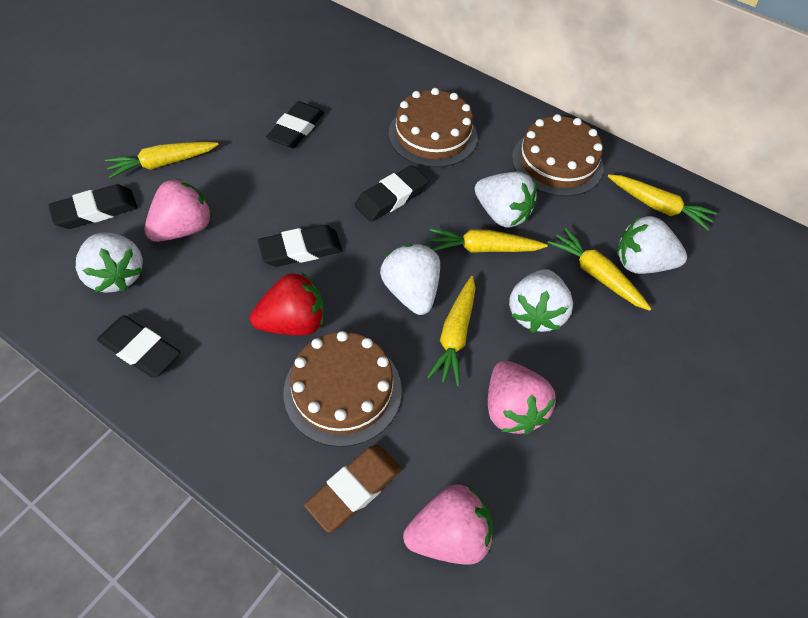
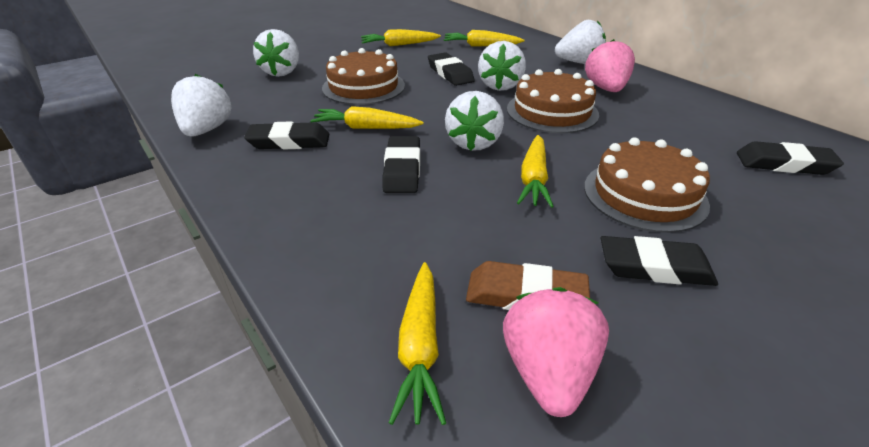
pink strawberry: 3 -> 2
red strawberry: 1 -> 0

